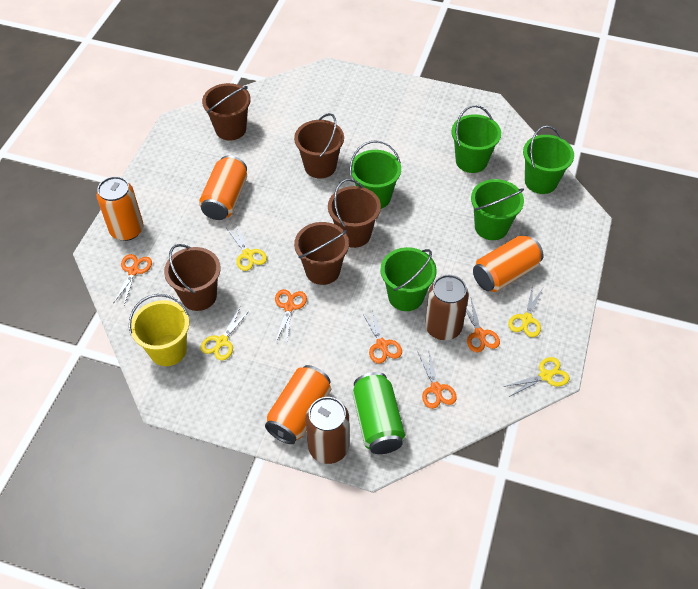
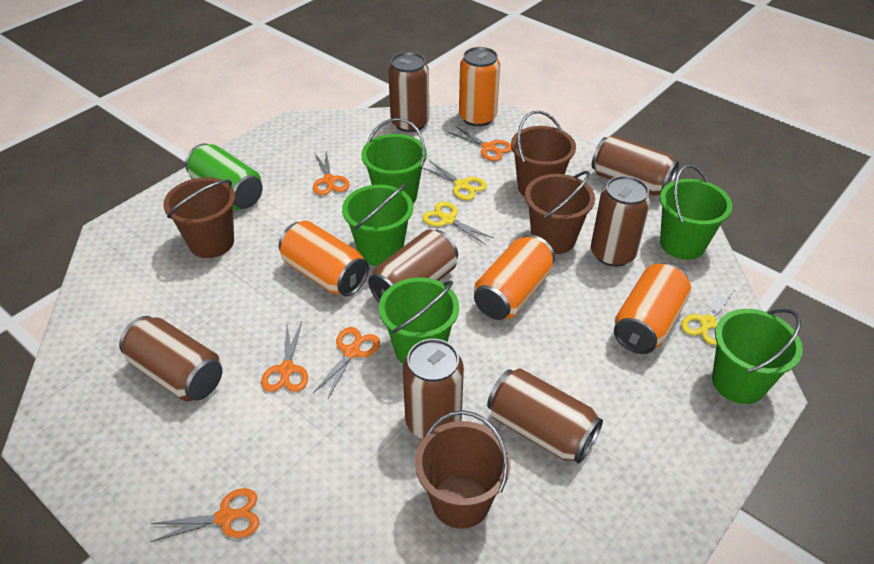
brown bucket: 5 -> 4
brown can: 2 -> 7
yellow bucket: 1 -> 0
yellow scissors: 4 -> 3

